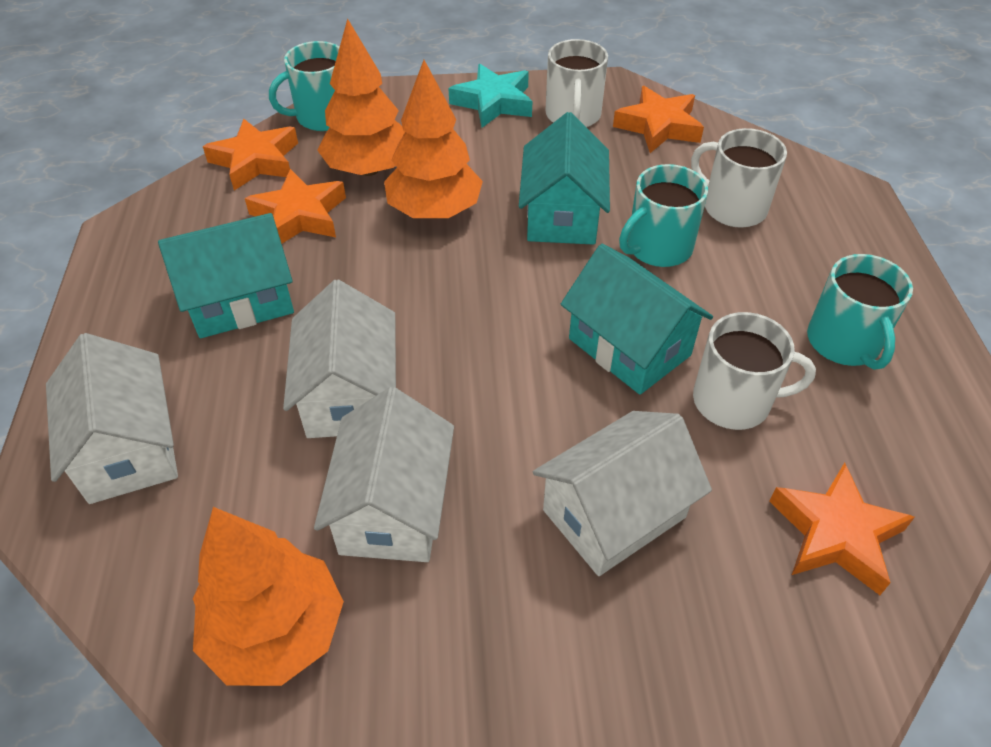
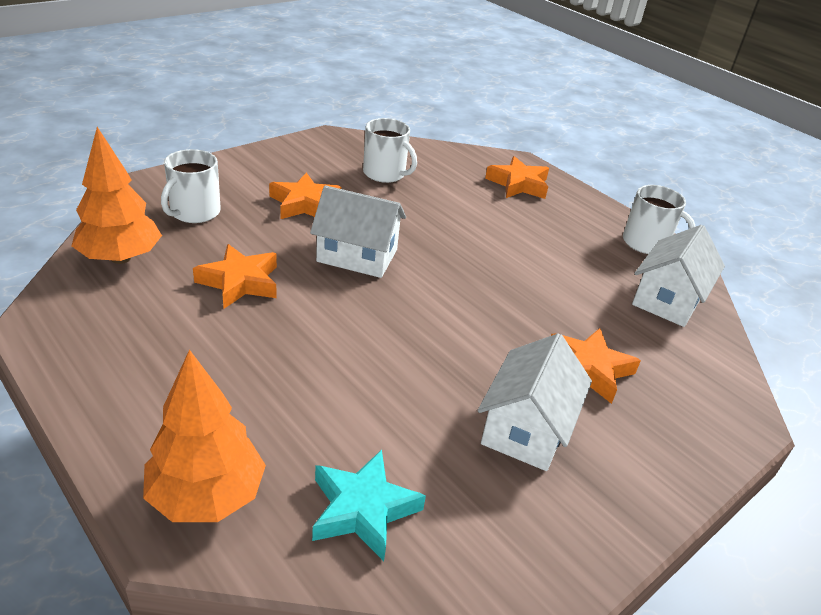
orange tree: 3 -> 2
turquoise house: 3 -> 0
turquoise mug: 3 -> 0
white house: 4 -> 3

